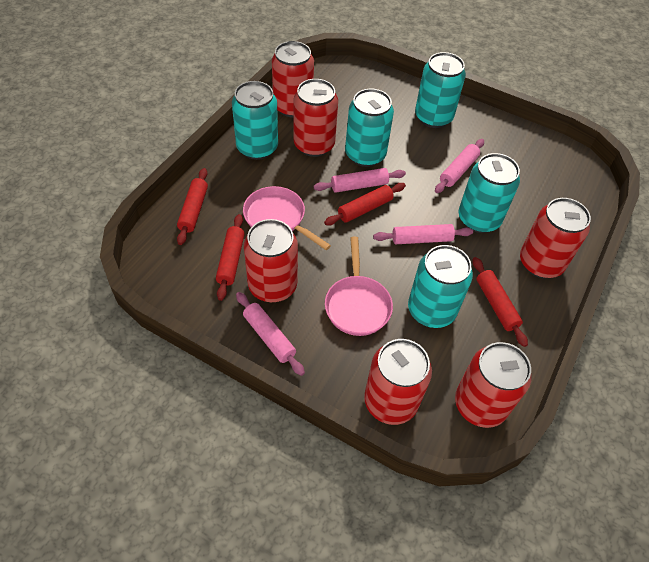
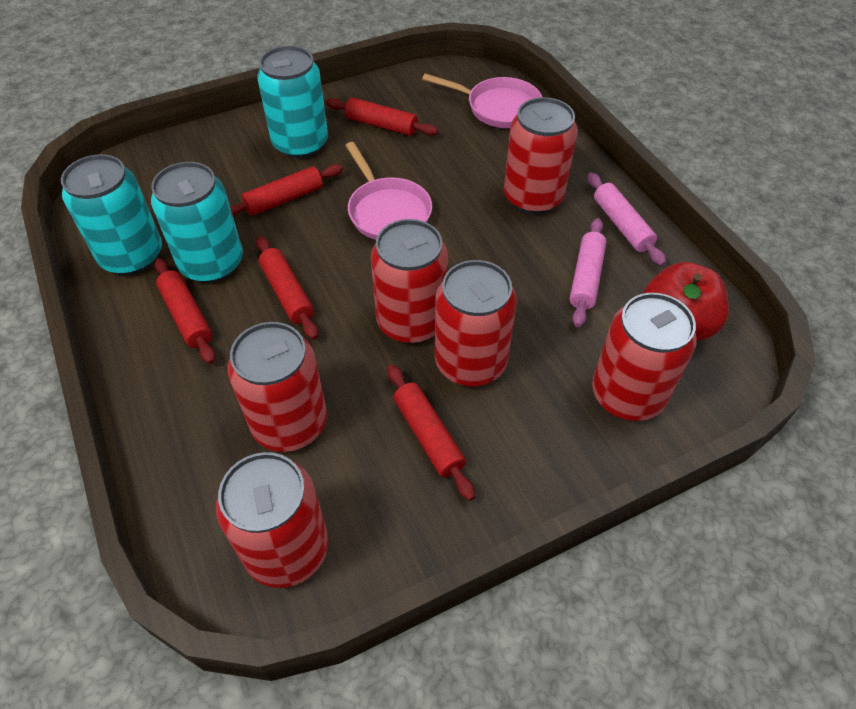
pink rolling pin: 4 -> 2
red apple: 0 -> 1
red rolling pin: 4 -> 5
turquoise can: 5 -> 3

